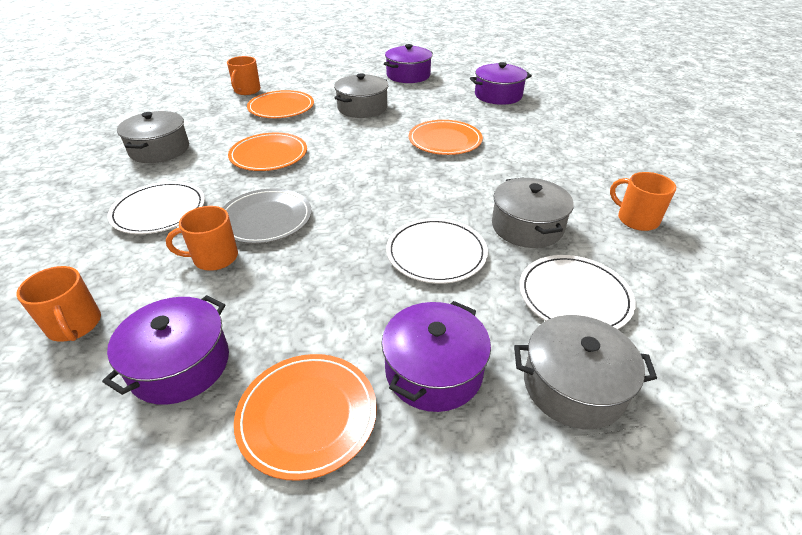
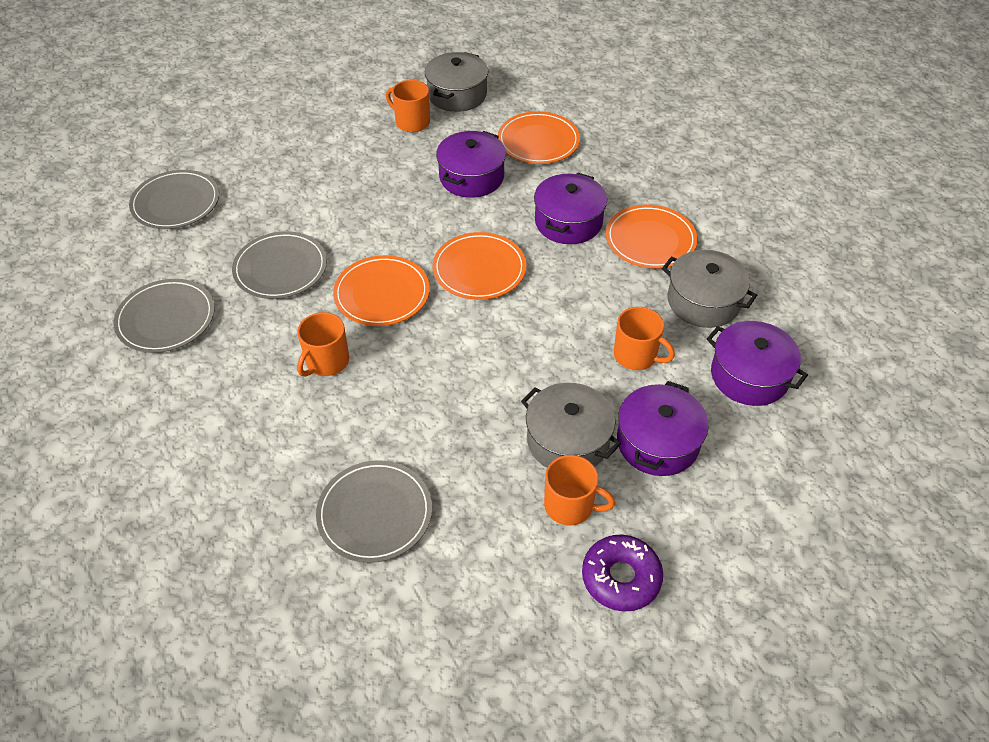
grey plate: 1 -> 4
grey pot: 4 -> 3
purple donut: 0 -> 1
white plate: 3 -> 0

